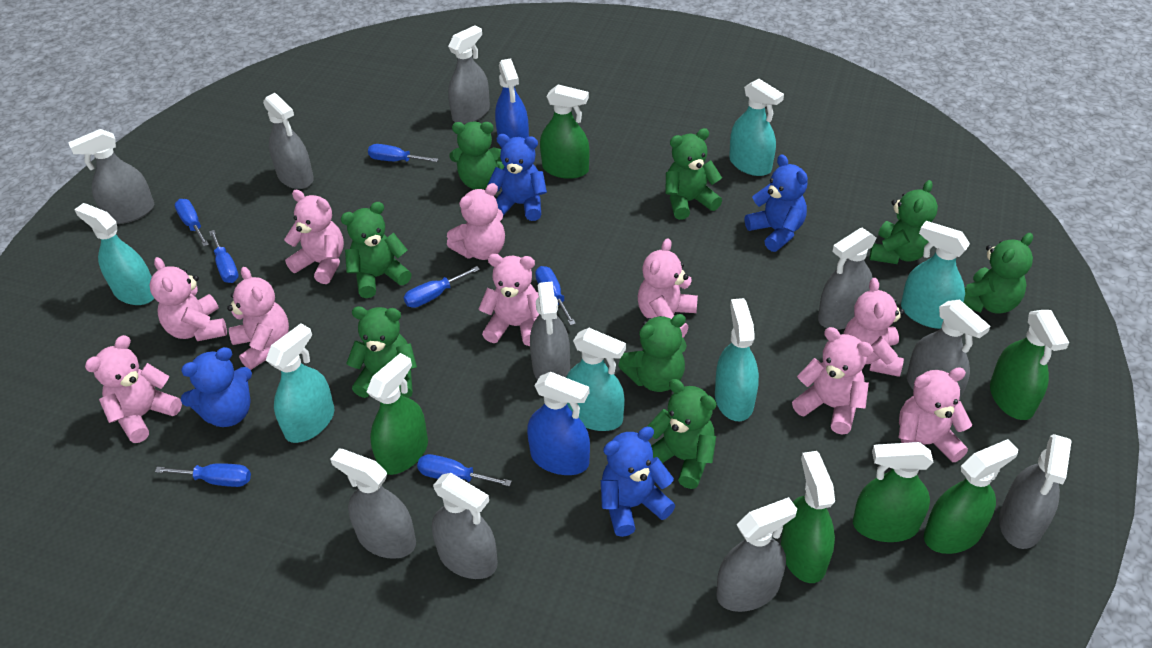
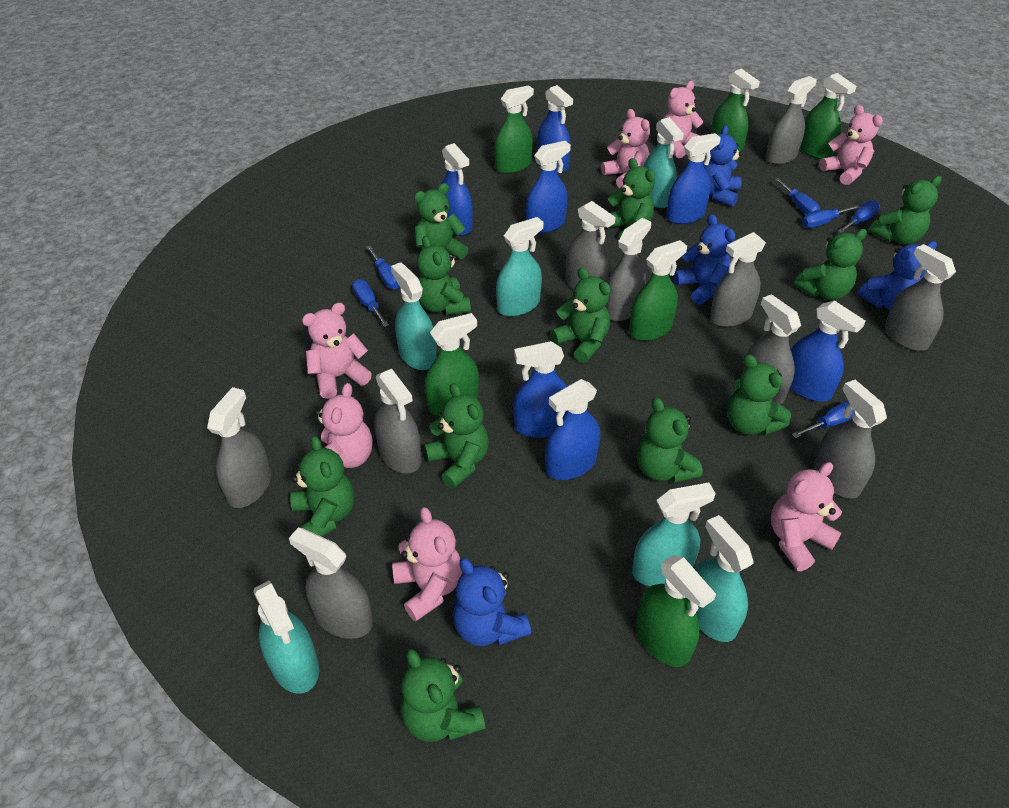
blue screwdriver: 7 -> 6
blue spray bottle: 2 -> 7
green teddy bear: 8 -> 11
pink teddy bear: 10 -> 7

